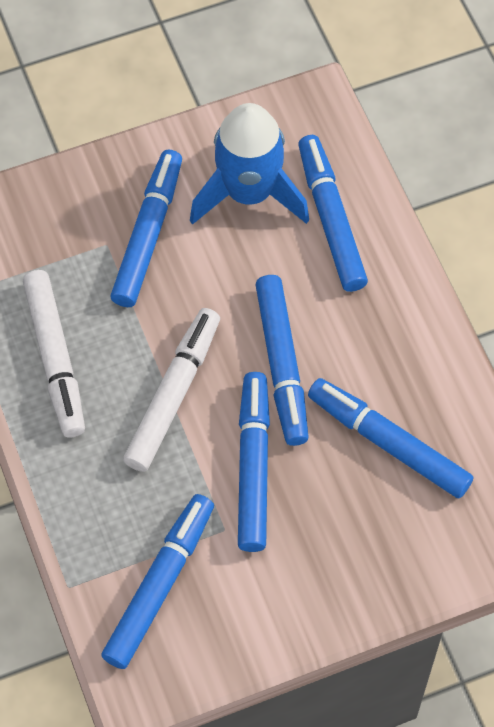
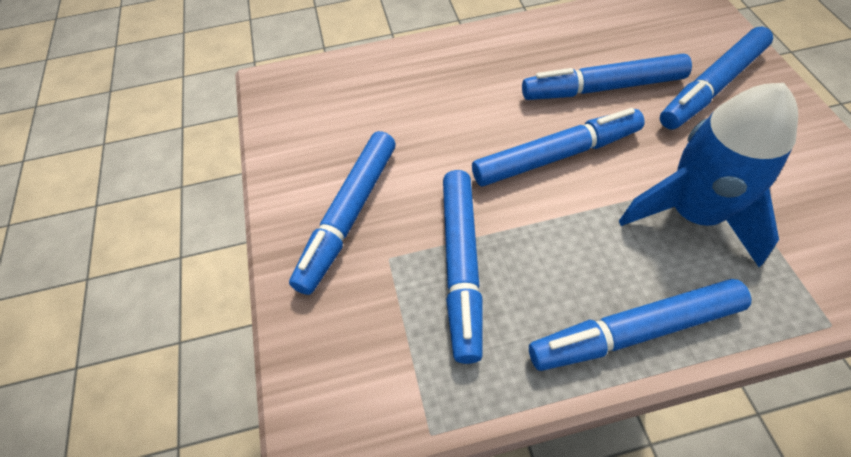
white marker: 2 -> 0

